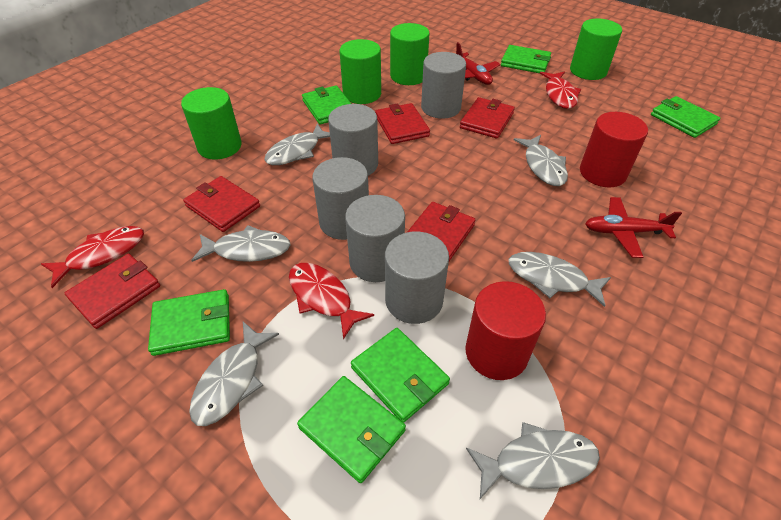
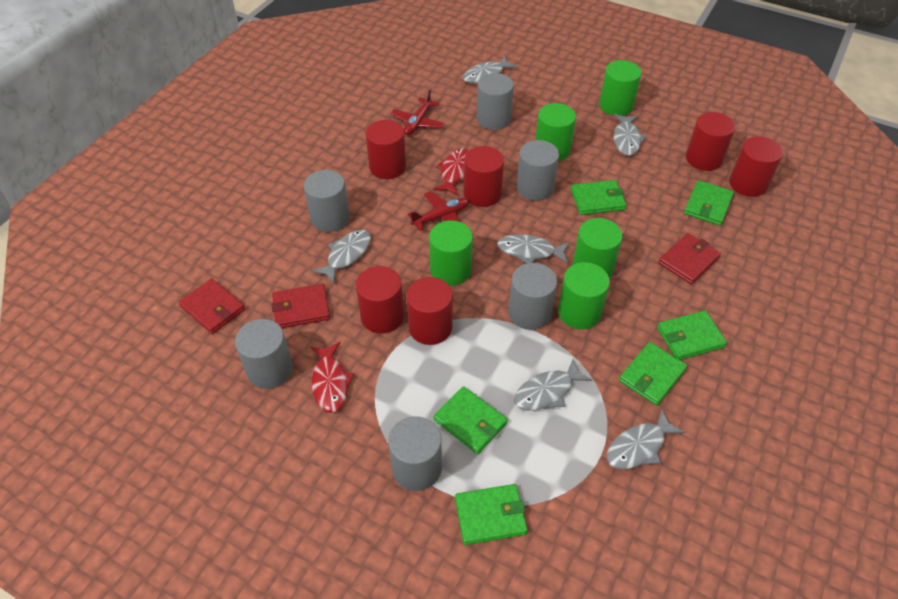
green cylinder: 4 -> 5
grey cylinder: 5 -> 6
red cylinder: 2 -> 6
red fish: 3 -> 2
red wallet: 5 -> 3

